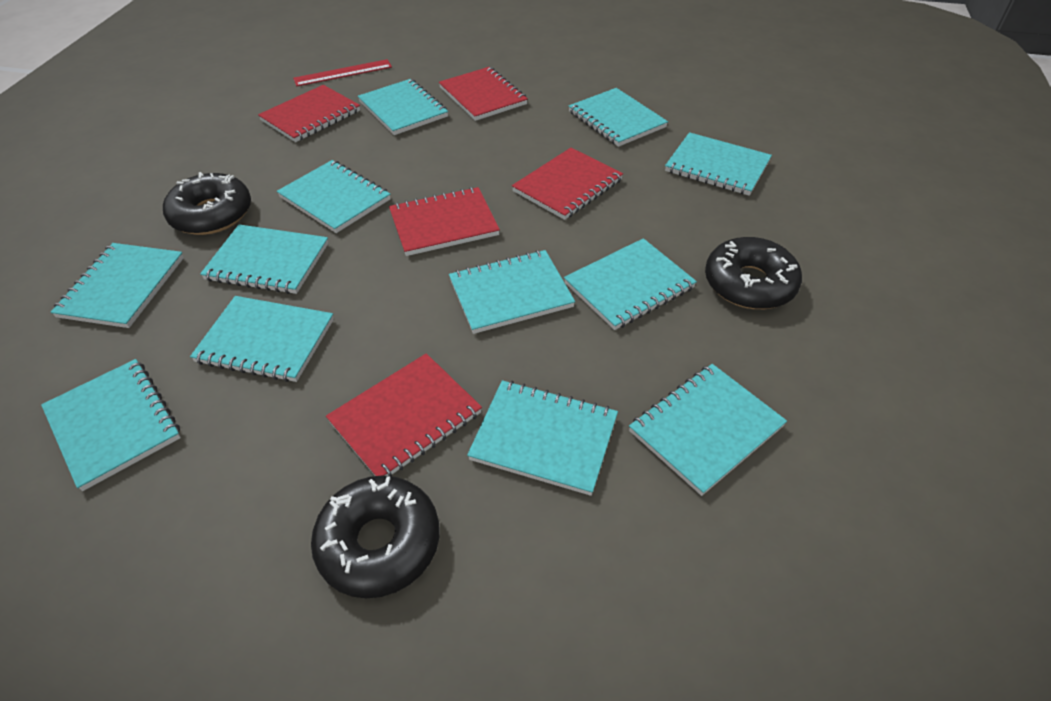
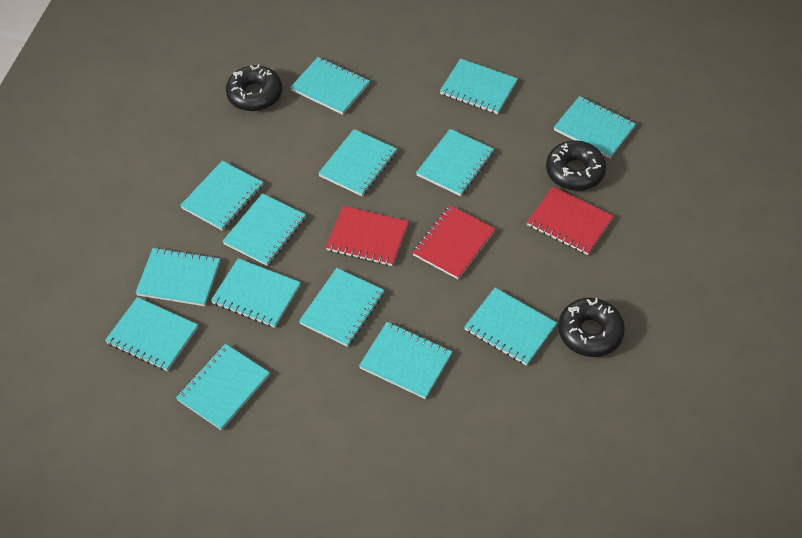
red notebook: 5 -> 3
red ruler: 1 -> 0
turquoise notebook: 12 -> 14

